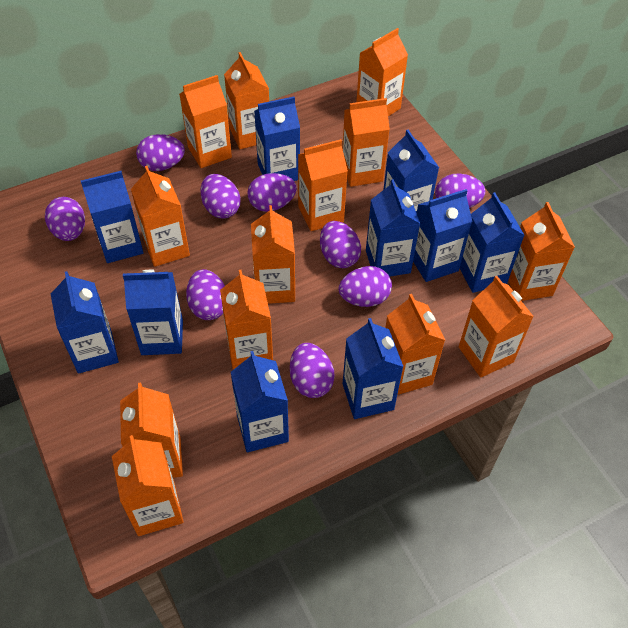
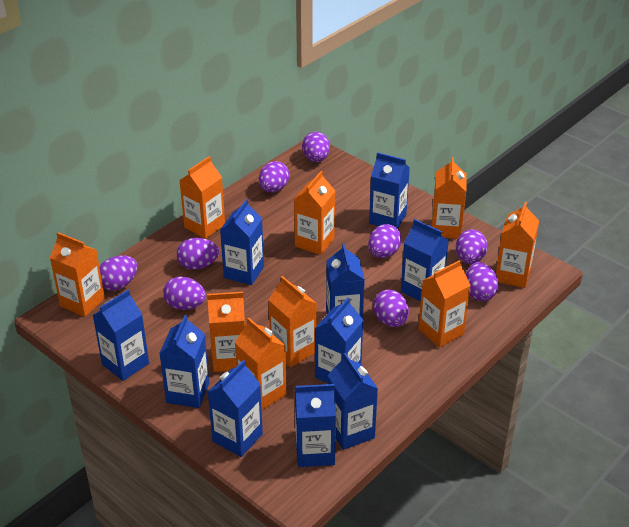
orange carton: 13 -> 9

